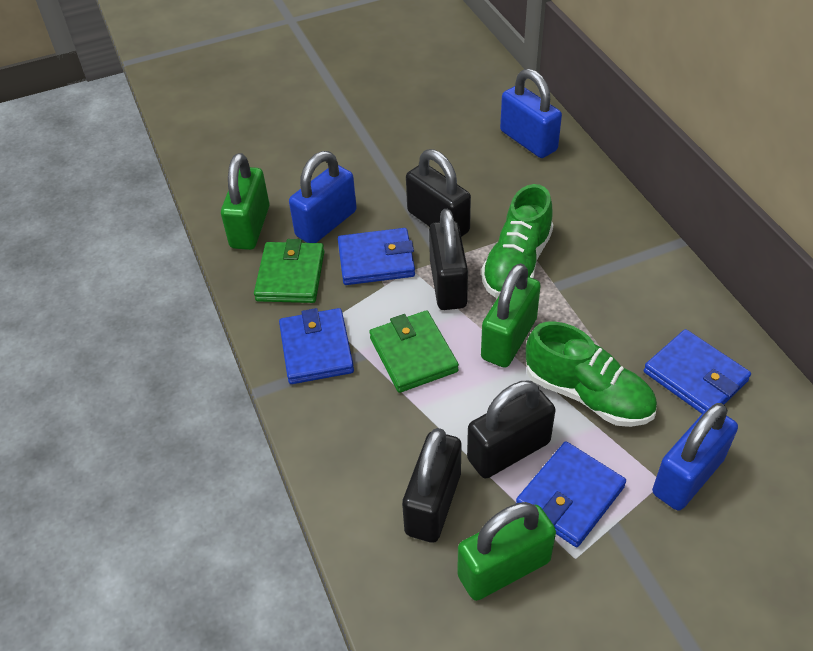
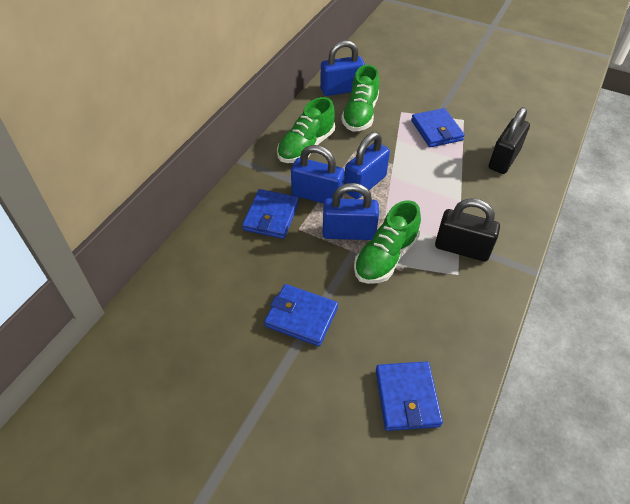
black padlock: 4 -> 2
blue padlock: 3 -> 4
green padlock: 3 -> 0
green shoe: 2 -> 3
green wallet: 2 -> 0

